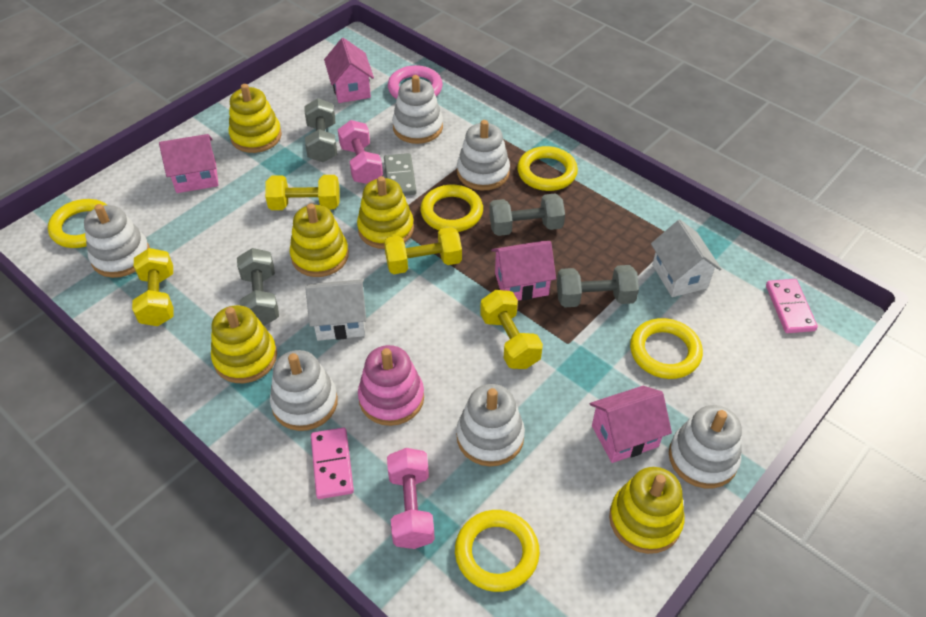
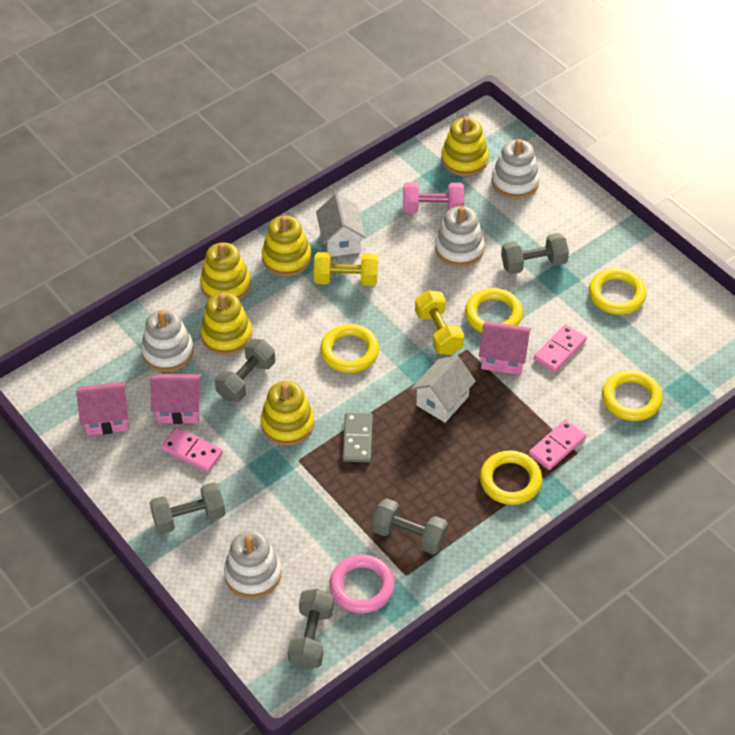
grey dumbbell: 4 -> 5
pink domino: 2 -> 3
pink dumbbell: 2 -> 1
pink house: 4 -> 3
pink stacking toy: 1 -> 0
white stacking toy: 6 -> 4
yellow dumbbell: 4 -> 2

